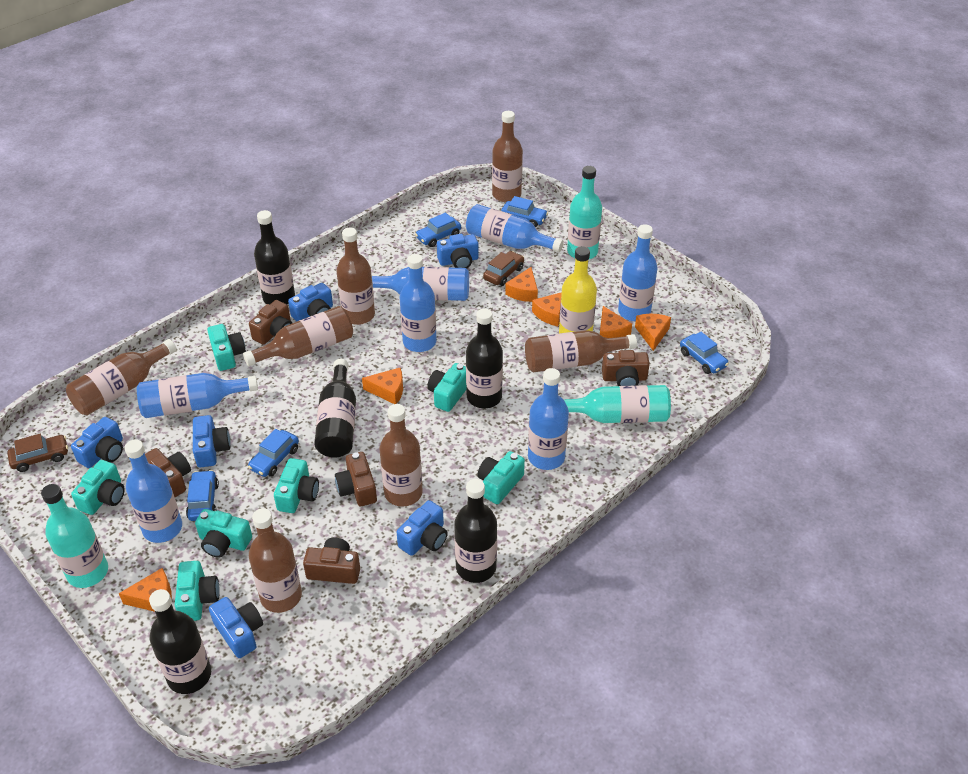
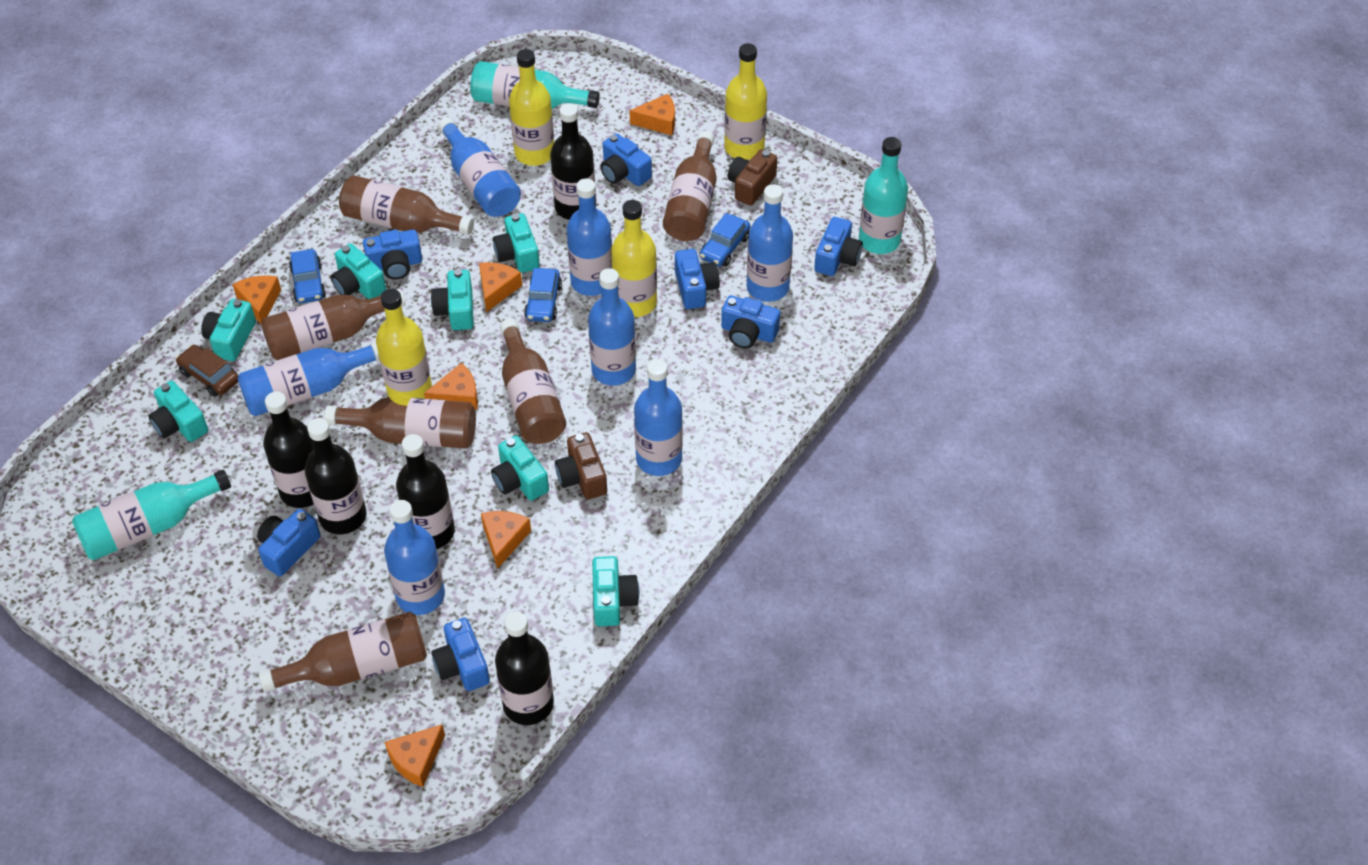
blue camera: 6 -> 7
blue car: 5 -> 3
brown bottle: 7 -> 6
brown camera: 5 -> 2
brown car: 2 -> 1
yellow bottle: 1 -> 4

